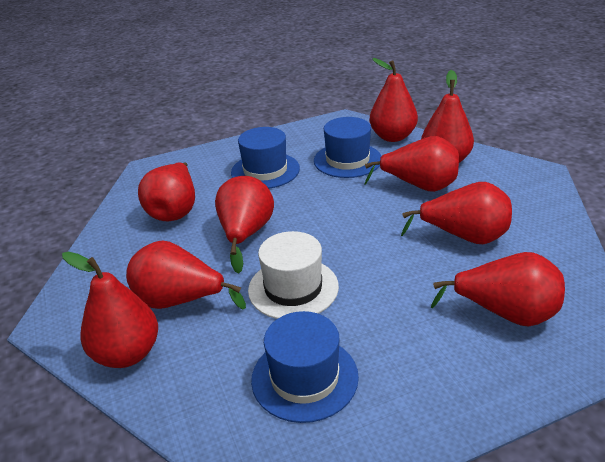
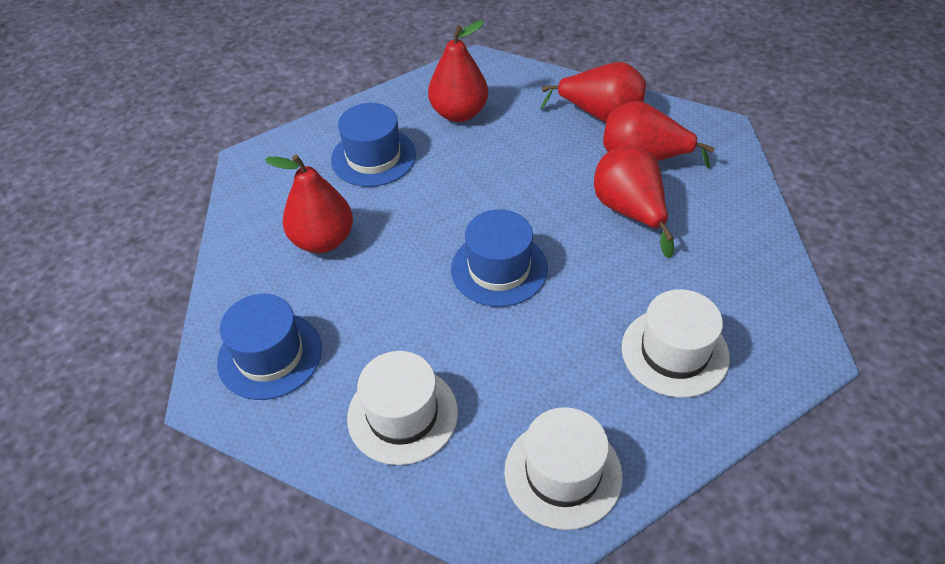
red pear: 9 -> 5
white hat: 1 -> 3

